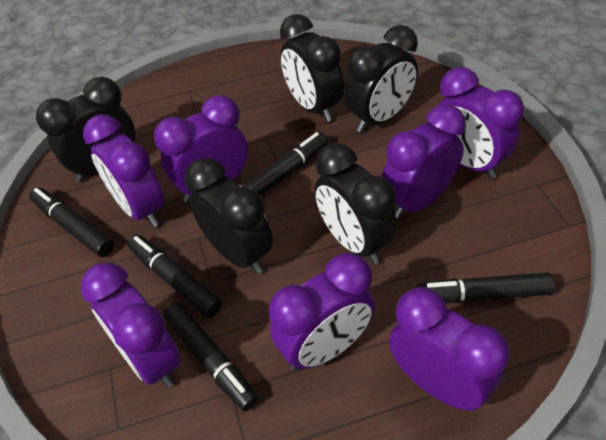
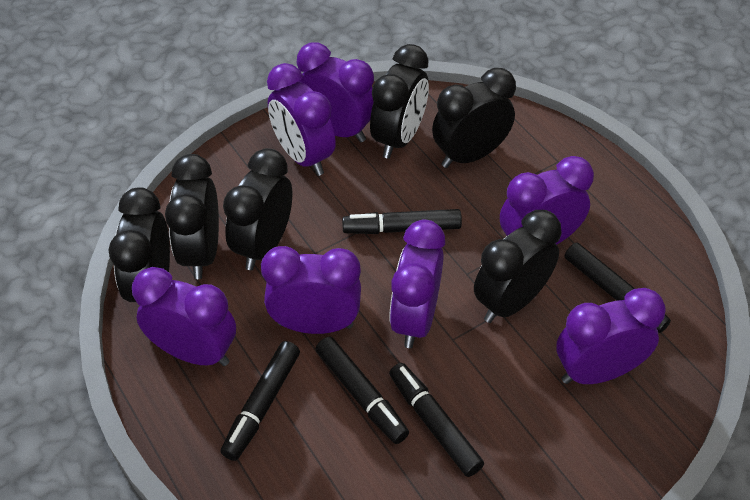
black clock: 5 -> 6

